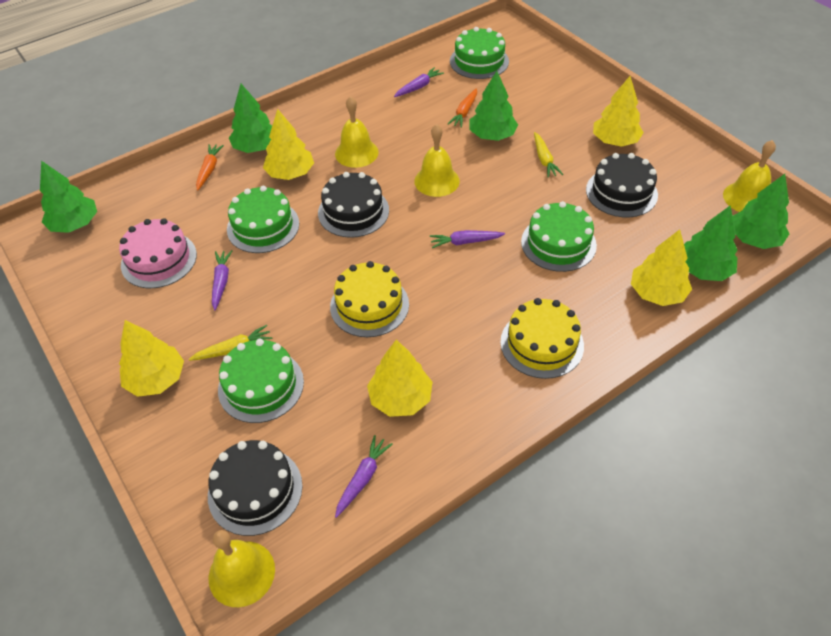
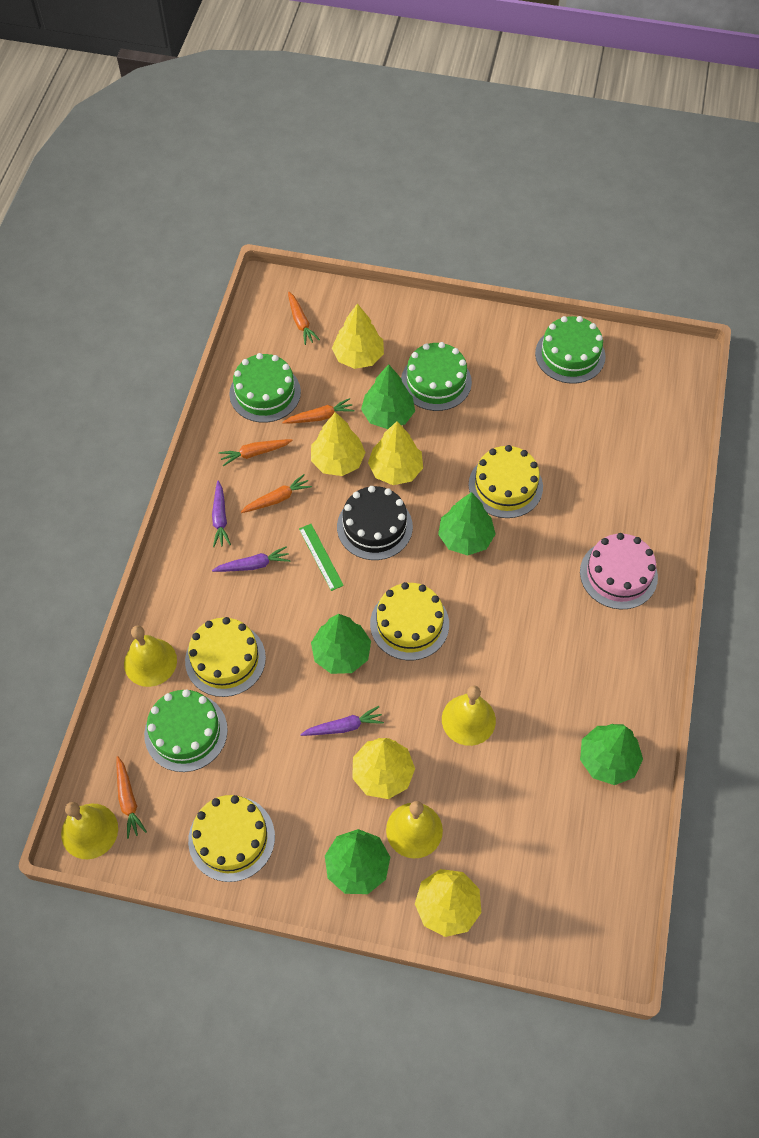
black cake: 3 -> 1
green ruler: 0 -> 1
orange carrot: 2 -> 5
purple carrot: 4 -> 3
yellow cake: 2 -> 4
yellow carrot: 2 -> 0

